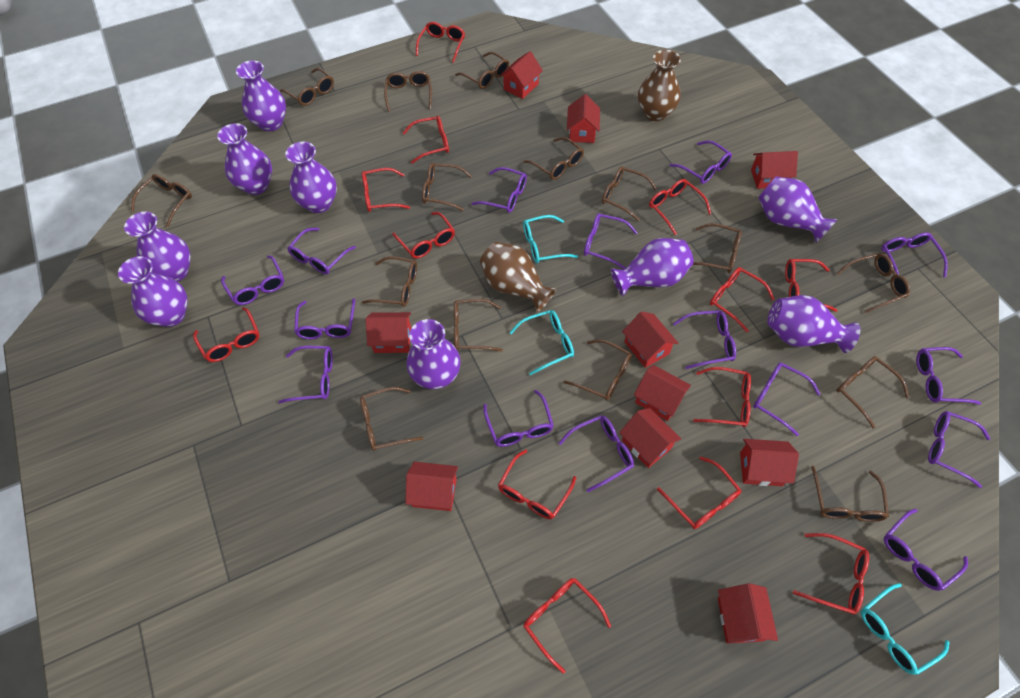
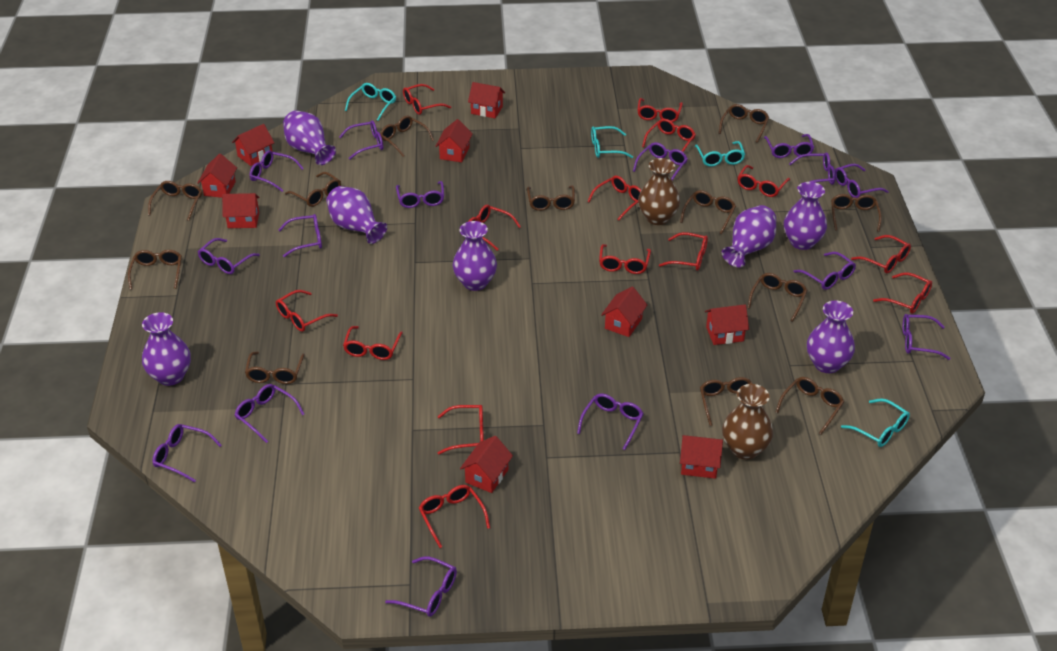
brown glasses: 15 -> 12
purple vase: 9 -> 7
red glasses: 13 -> 14
red house: 10 -> 9
turquoise glasses: 3 -> 4

